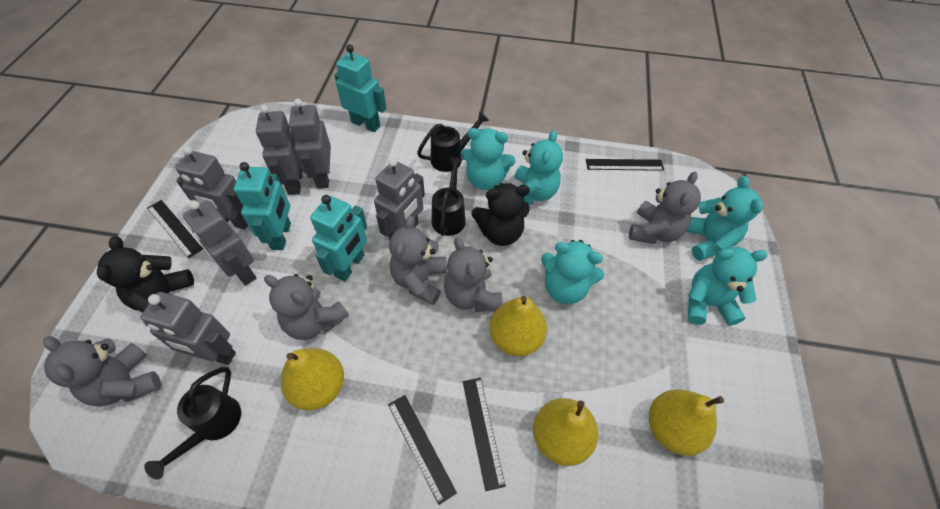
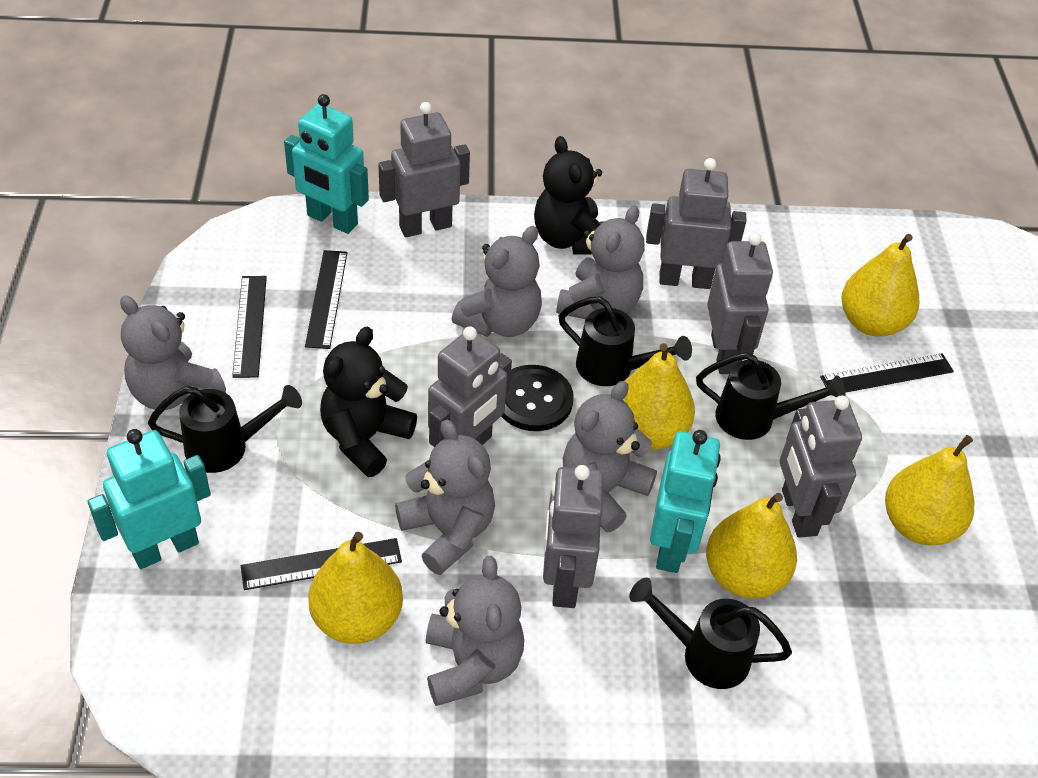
black button: 0 -> 1
black watering can: 3 -> 4
grey teddy bear: 5 -> 6
turquoise teddy bear: 5 -> 0
yellow pear: 4 -> 5

